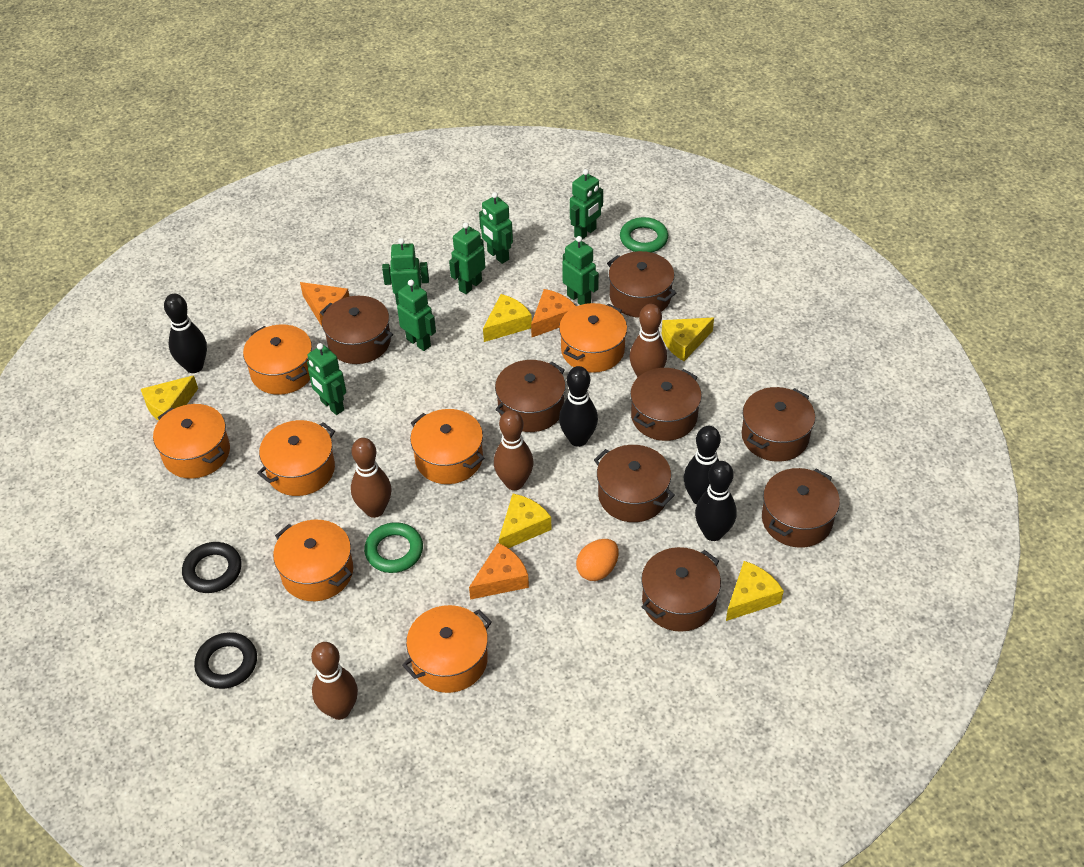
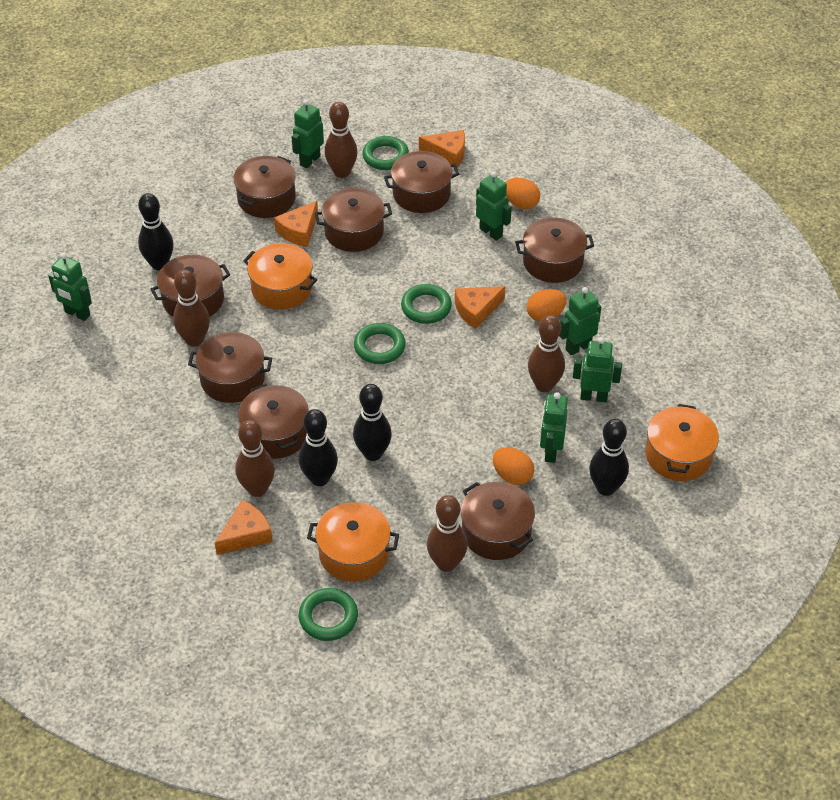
black ring: 2 -> 0
brown bowling pin: 4 -> 5
green ring: 2 -> 4
green robot: 7 -> 6
orange cheese: 3 -> 4
orange egg: 1 -> 3
orange pot: 7 -> 3
yellow cheese: 5 -> 0

